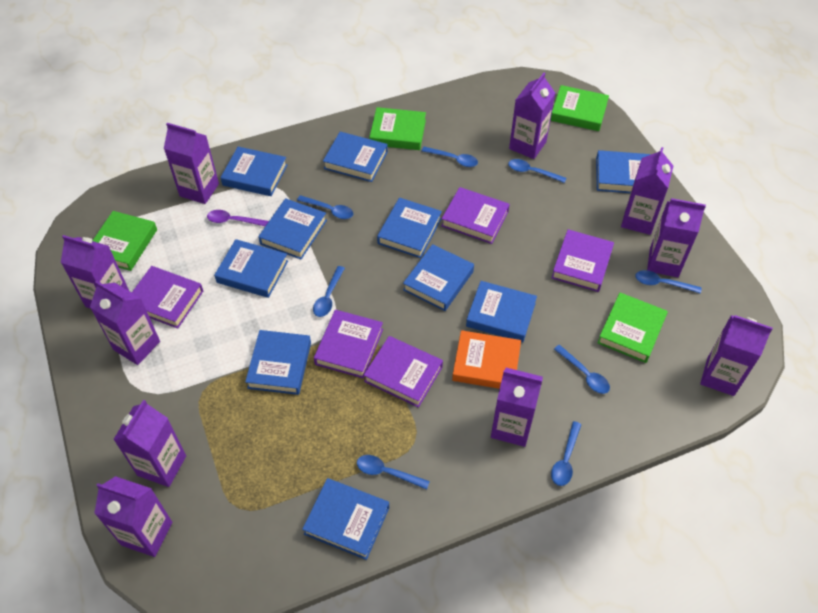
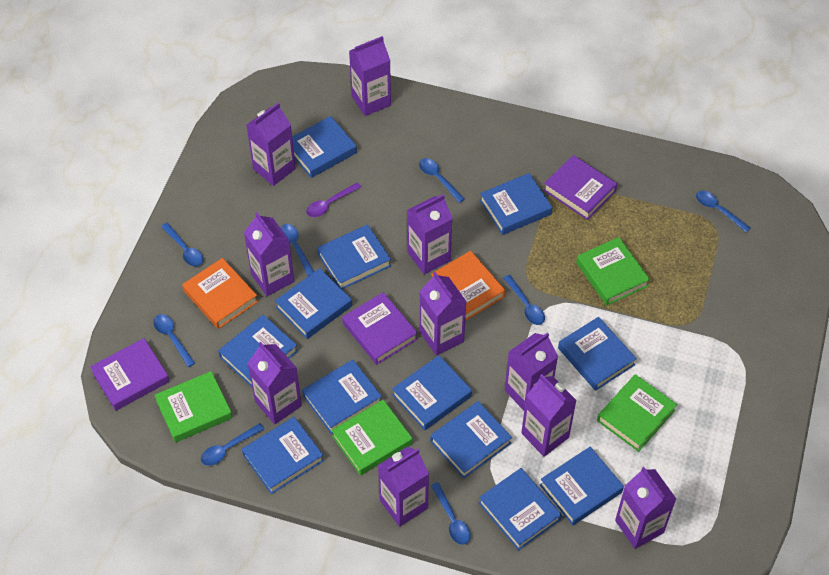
blue book: 10 -> 12
orange book: 1 -> 2
purple book: 5 -> 3

